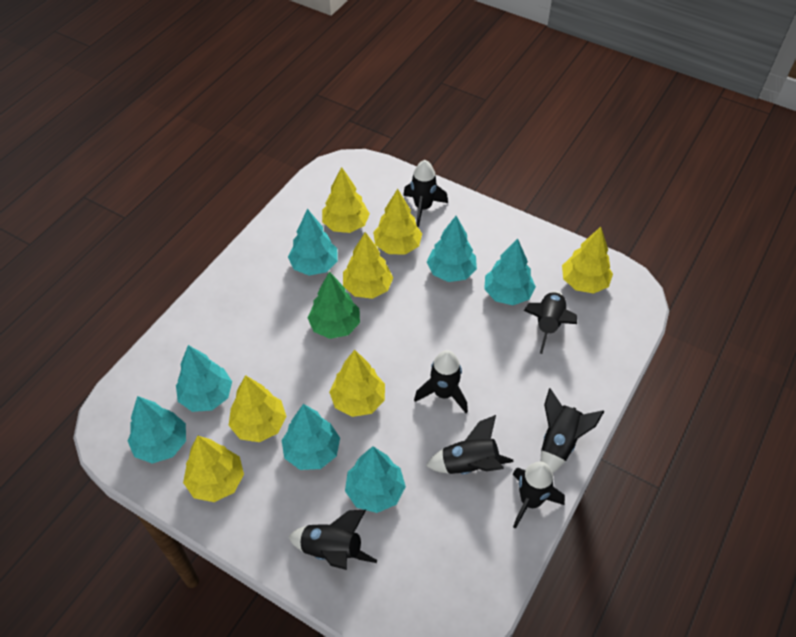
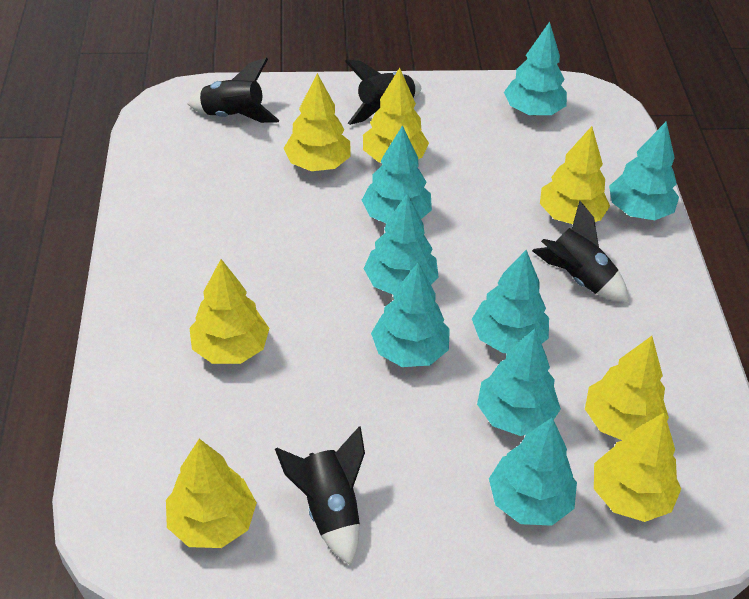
black rocket: 7 -> 4
green tree: 1 -> 0
turquoise tree: 7 -> 8

